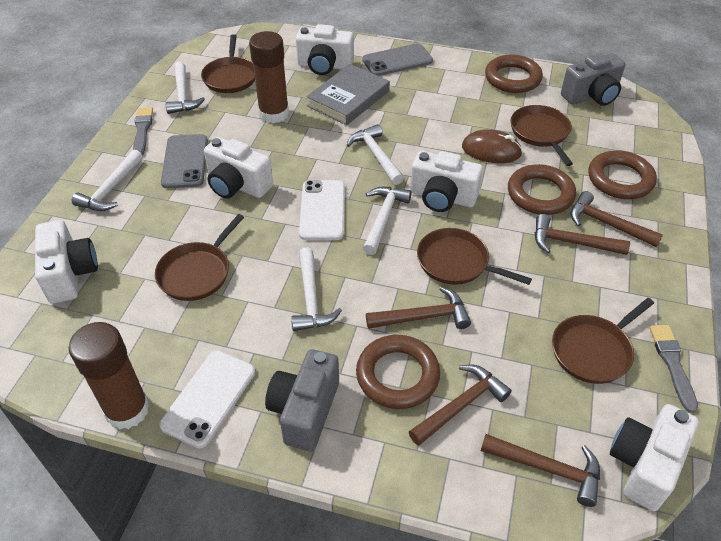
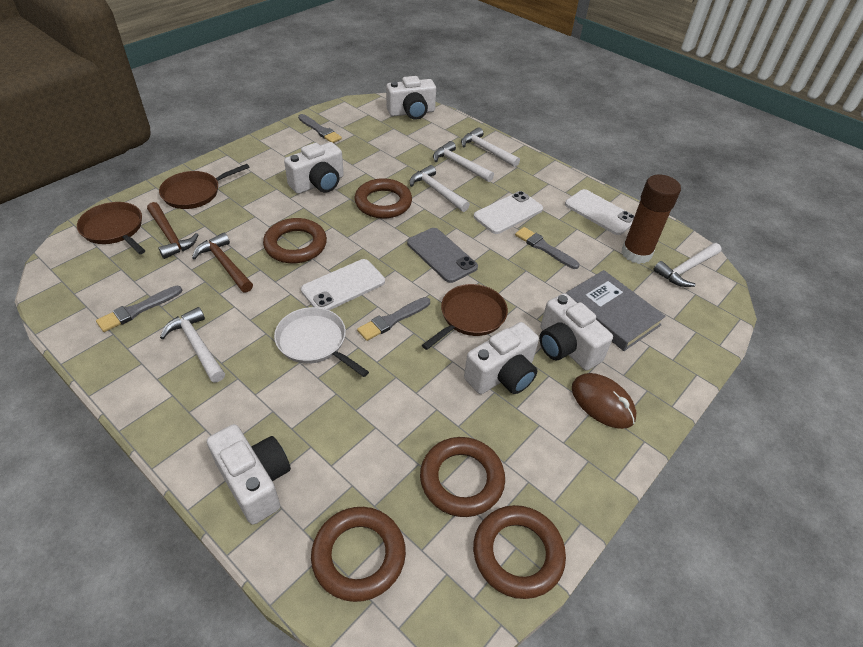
brown glue stick: 2 -> 1
brown hammer: 5 -> 2
brown pan: 5 -> 3
brown ring: 4 -> 5
grey brush: 2 -> 4
grey camera: 2 -> 0
grey phone: 2 -> 1
white pan: 0 -> 1
white phone: 2 -> 3

